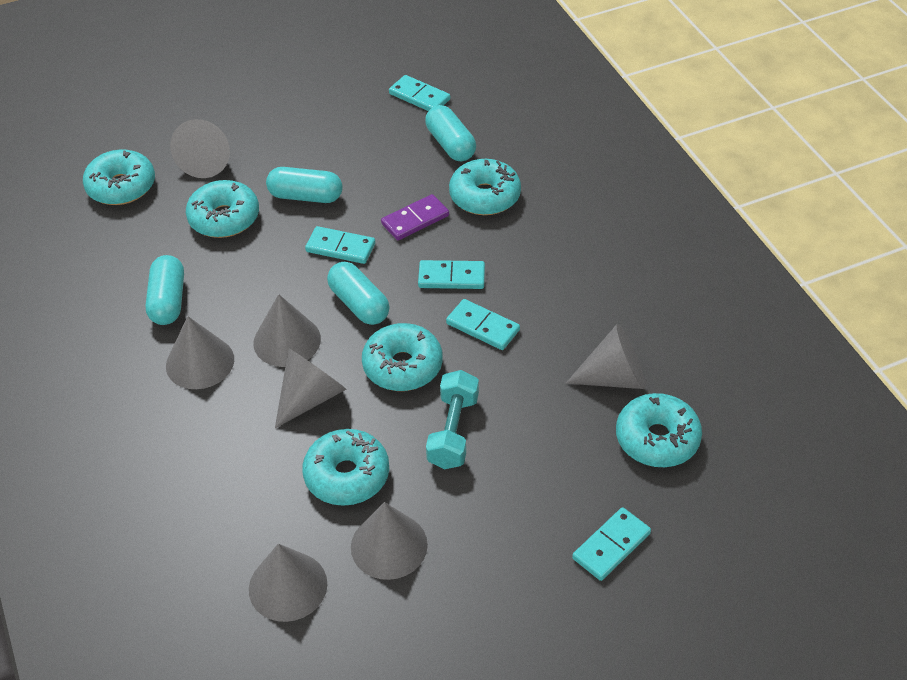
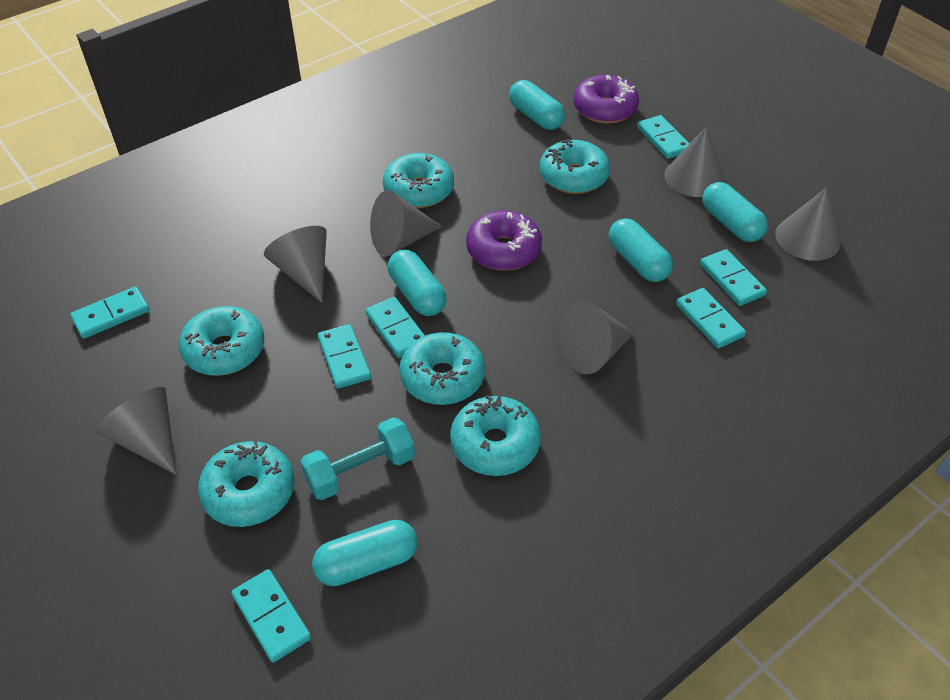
grey cone: 7 -> 6
purple domino: 1 -> 0
purple donut: 0 -> 2
turquoise capsule: 4 -> 5
turquoise domino: 5 -> 7

